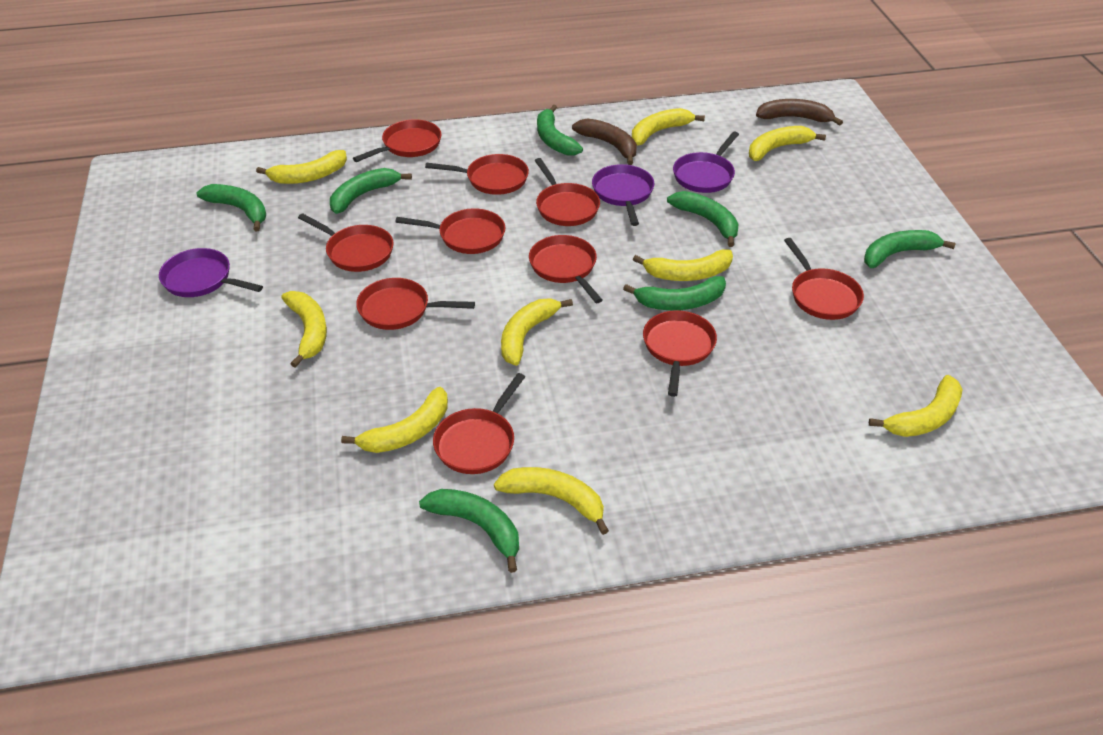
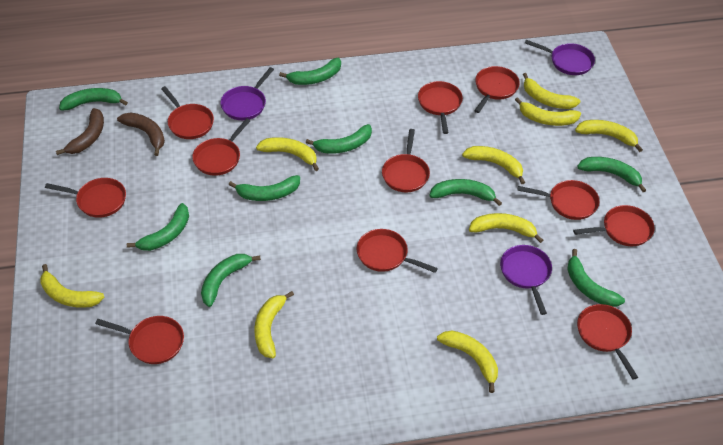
green banana: 7 -> 9
red pan: 10 -> 11

